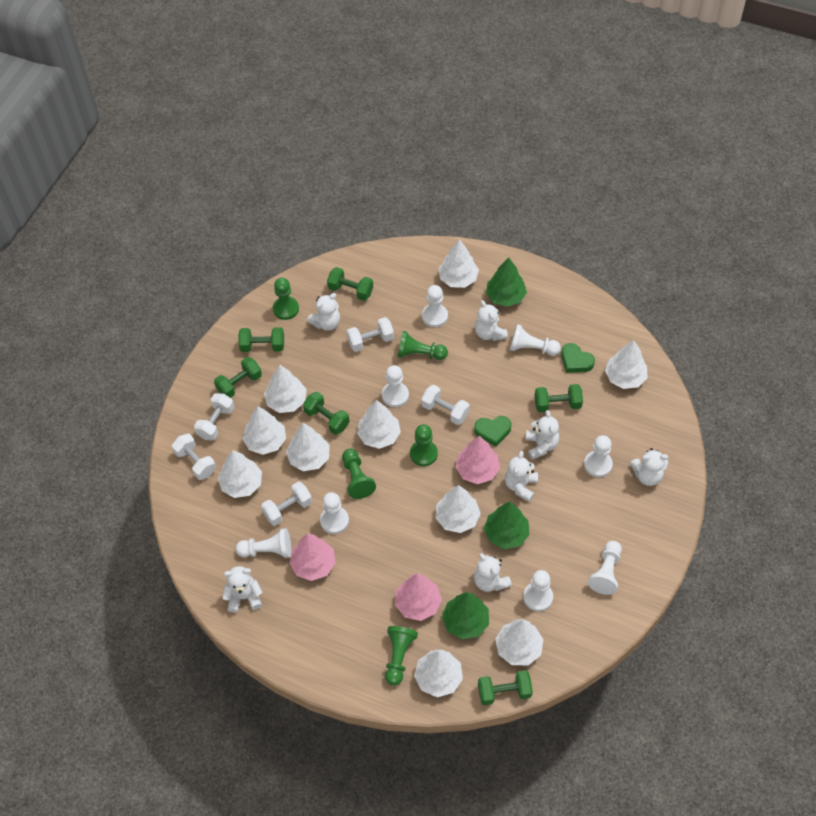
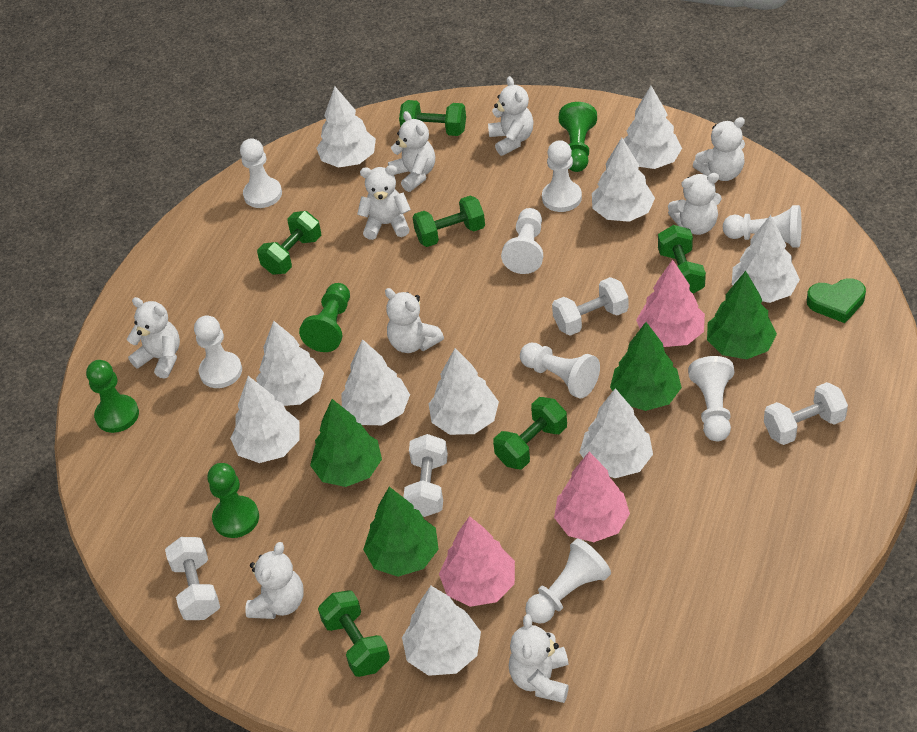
green heart: 2 -> 1
green pawn: 5 -> 4
green tree: 3 -> 4
white dumbbell: 5 -> 4
white teddy bear: 7 -> 9

